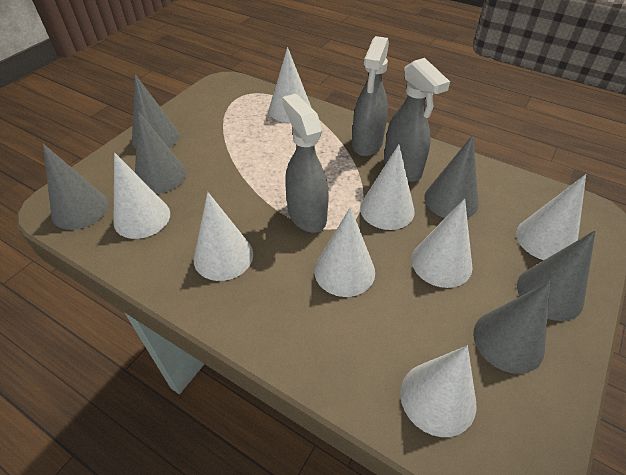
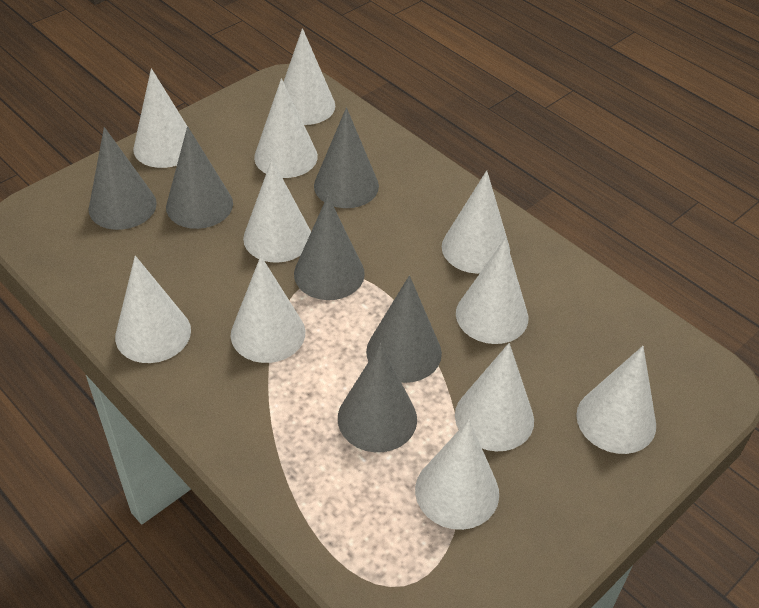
grey spray bottle: 3 -> 0
white cone: 8 -> 11

